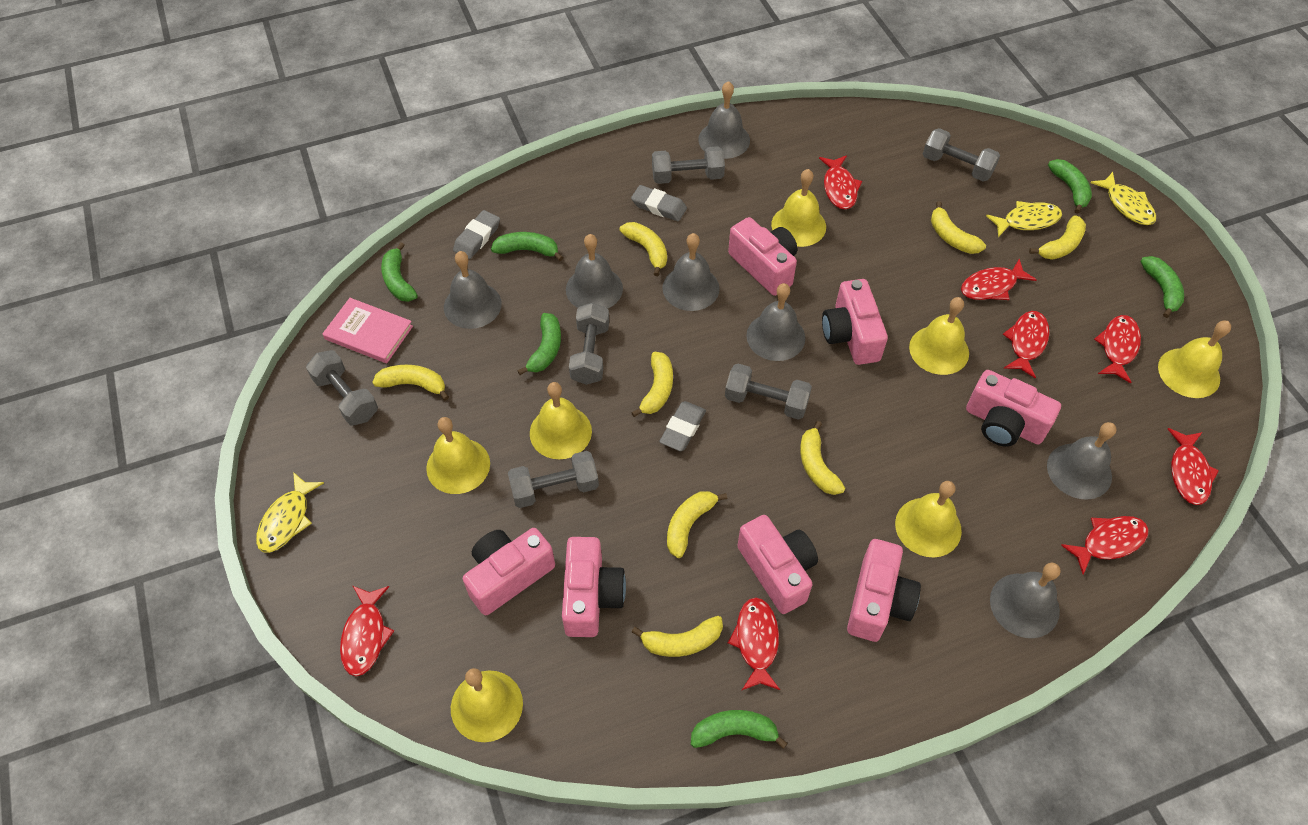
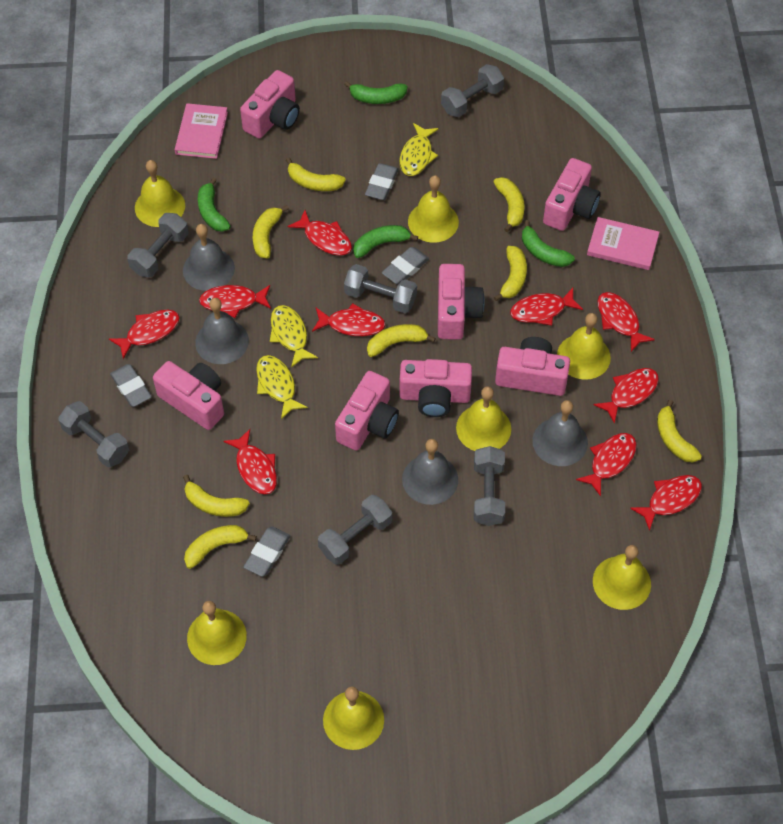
green banana: 6 -> 4
grey bell: 7 -> 4
grey eraser: 3 -> 4
pink book: 1 -> 2
red fish: 8 -> 10

